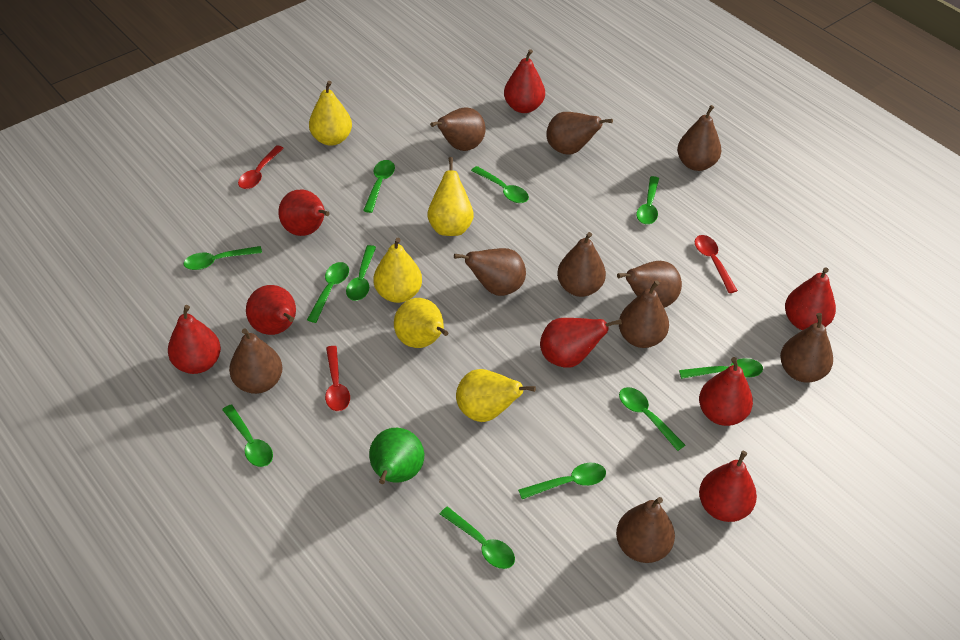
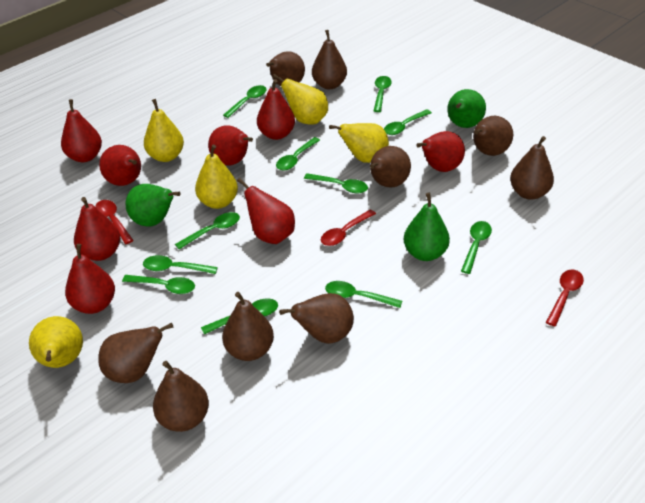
brown pear: 10 -> 9
green pear: 1 -> 3

